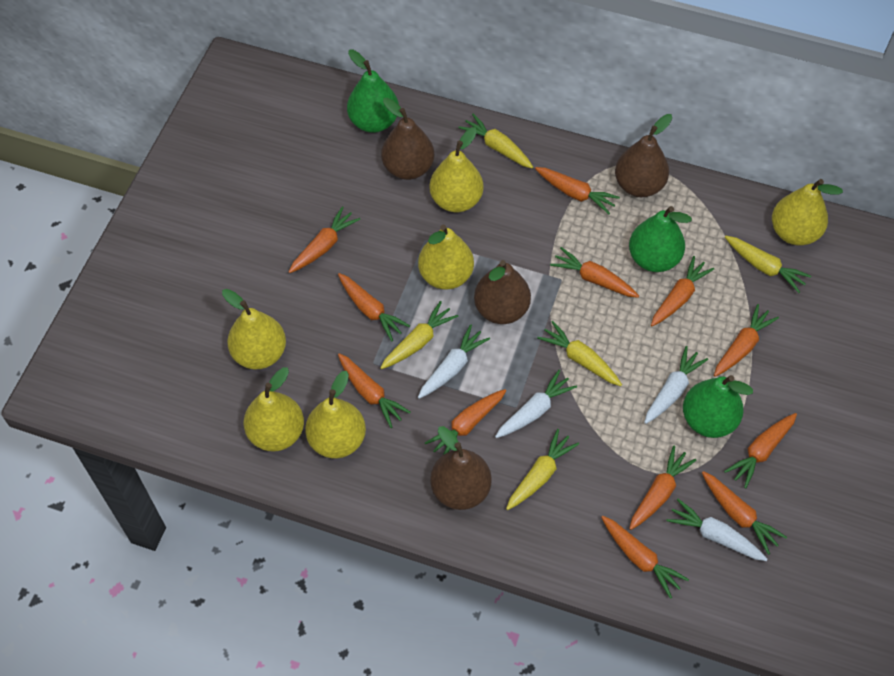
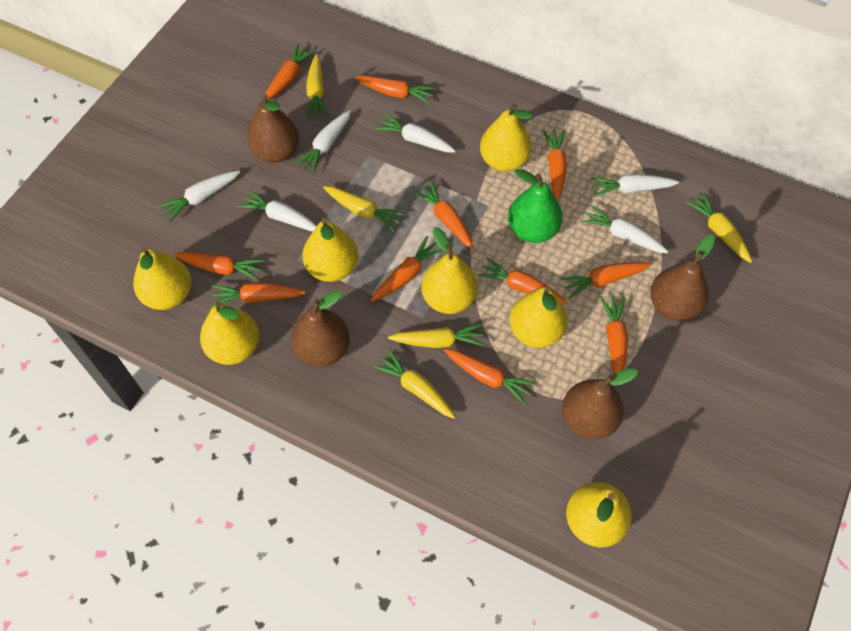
green pear: 3 -> 1
orange carrot: 12 -> 11
white carrot: 4 -> 6
yellow pear: 6 -> 7

